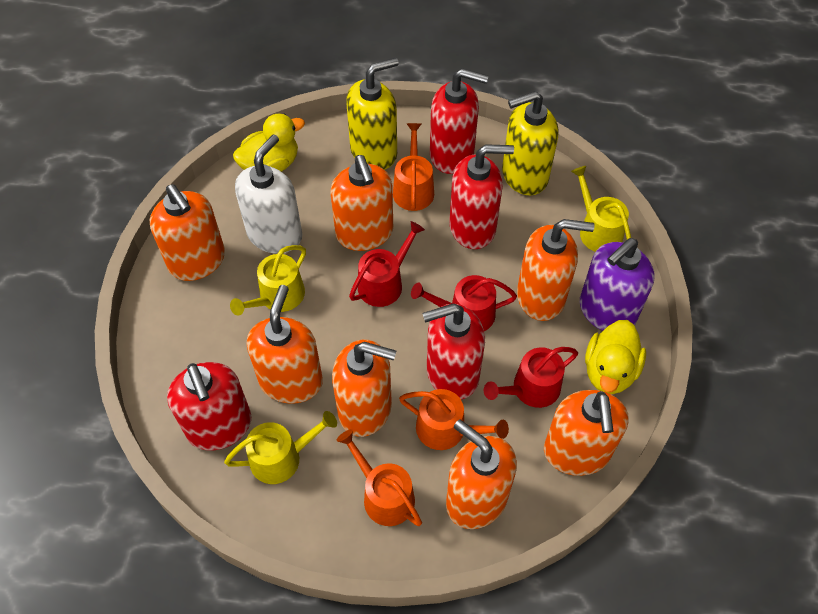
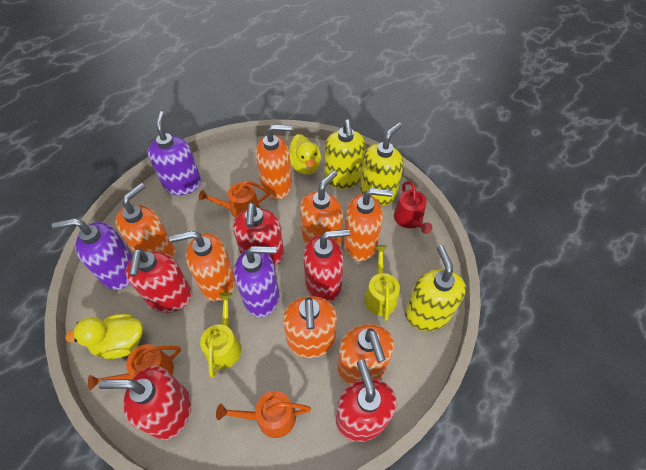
purple soap dispenser: 1 -> 3
red soap dispenser: 4 -> 5
red watering can: 3 -> 1
white soap dispenser: 1 -> 0
yellow soap dispenser: 2 -> 3
yellow watering can: 3 -> 2

